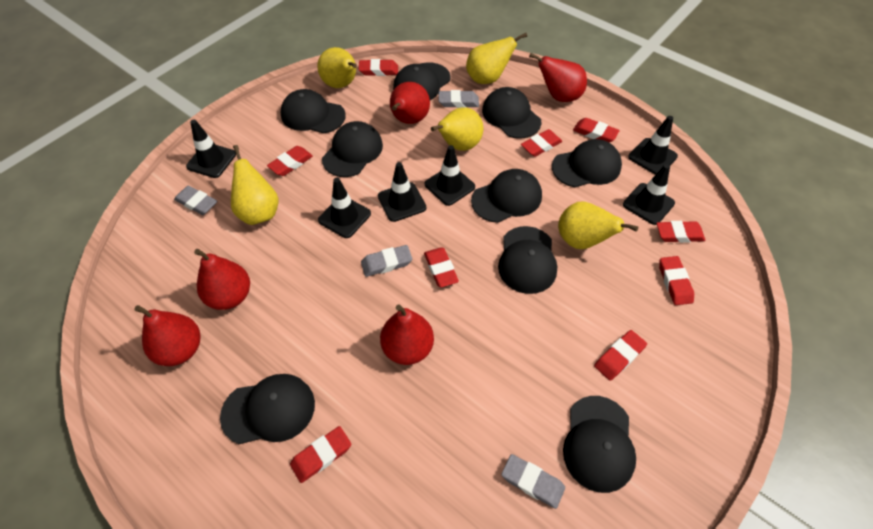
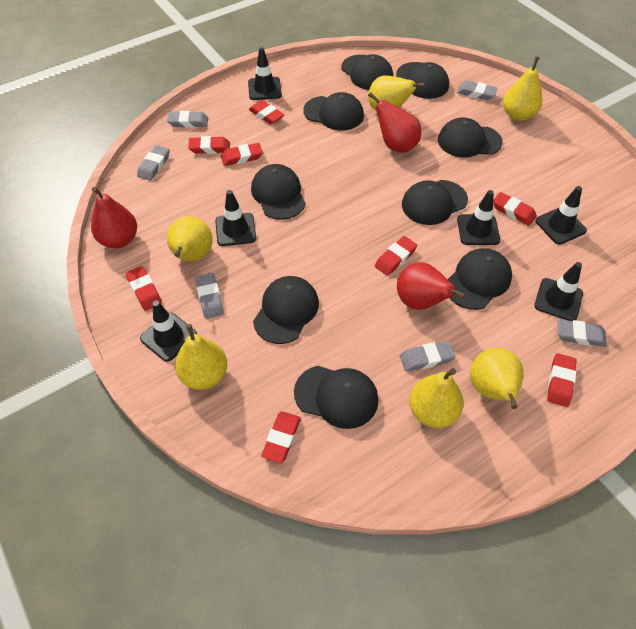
grey eraser: 4 -> 6
red eraser: 9 -> 8
red pear: 5 -> 3
yellow pear: 5 -> 6

